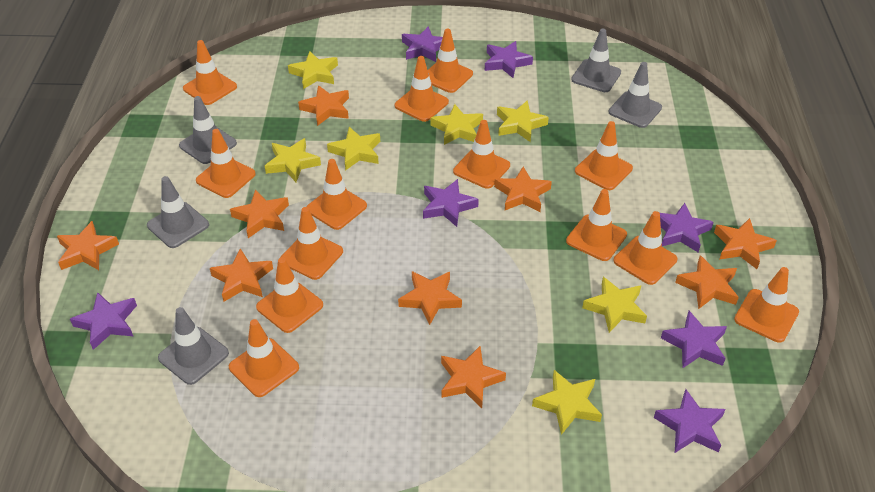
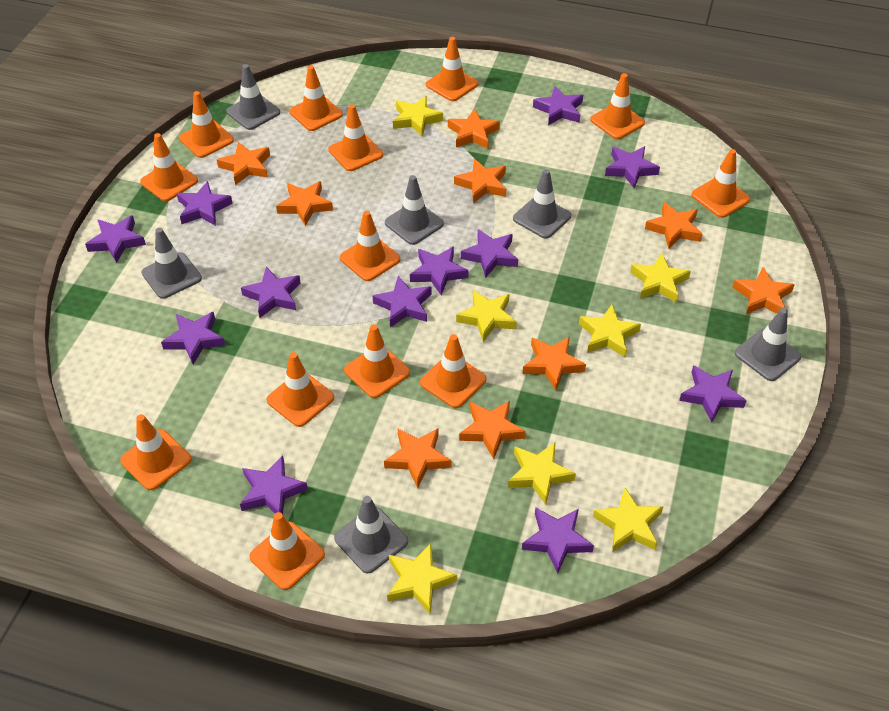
grey traffic cone: 5 -> 6
purple star: 7 -> 12

